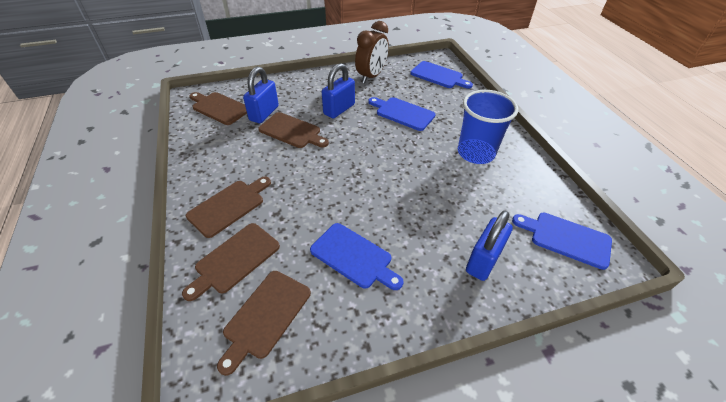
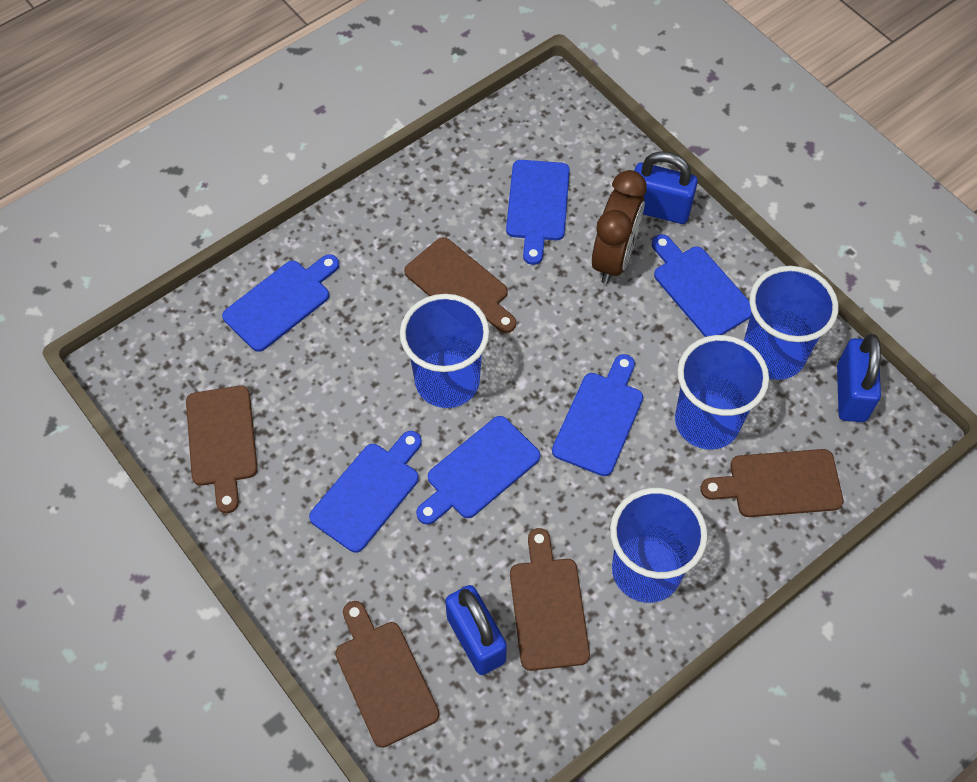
blue cup: 1 -> 4
blue cutting board: 4 -> 6

